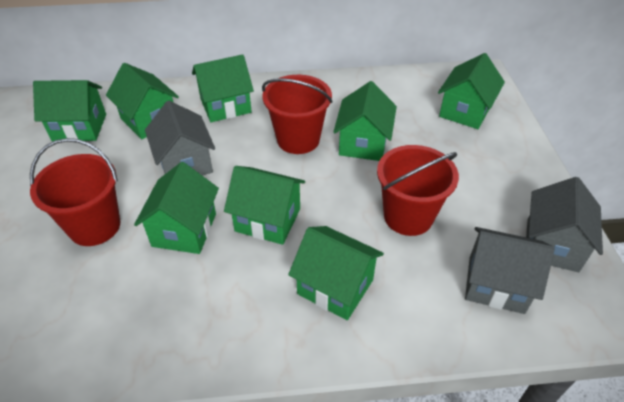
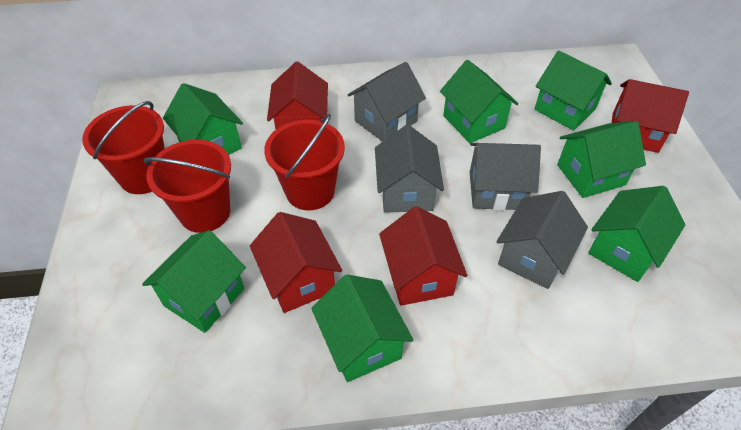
green house: 8 -> 7
grey house: 3 -> 4
red house: 0 -> 4

